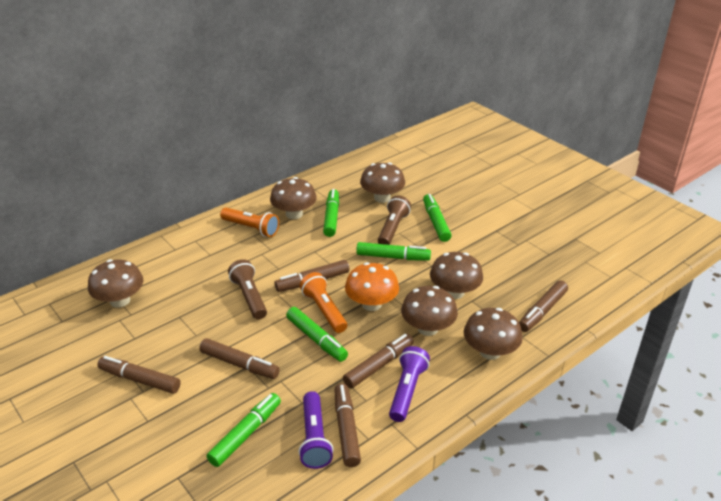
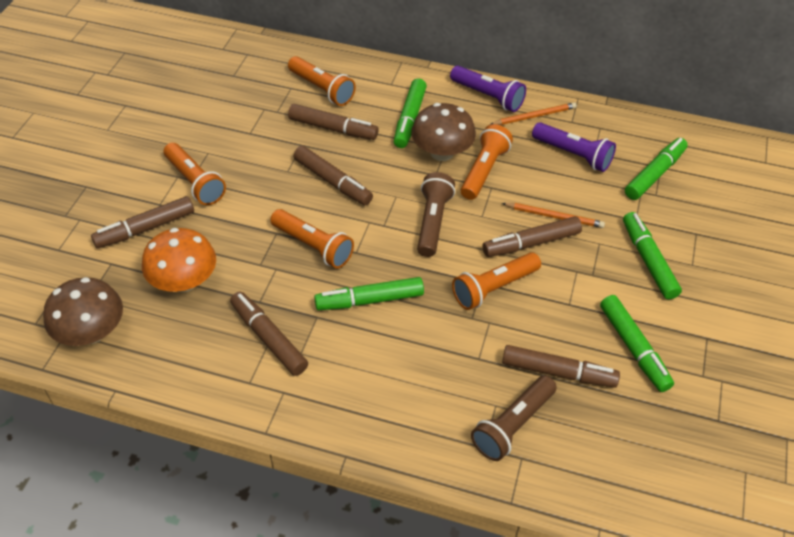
brown mushroom: 6 -> 2
orange flashlight: 2 -> 5
orange pencil: 0 -> 2

